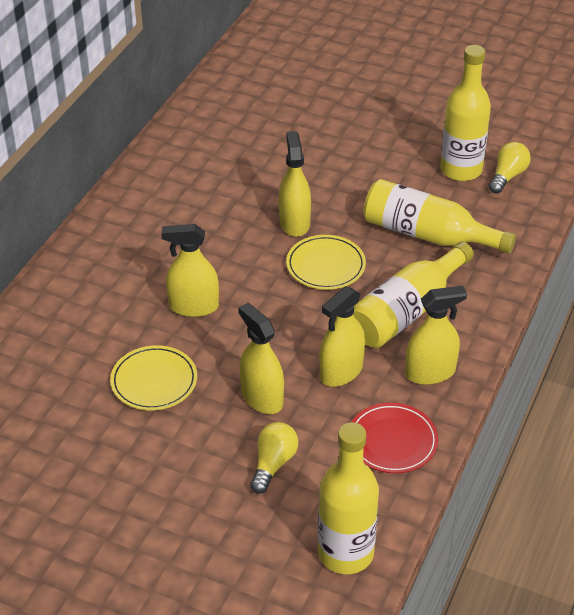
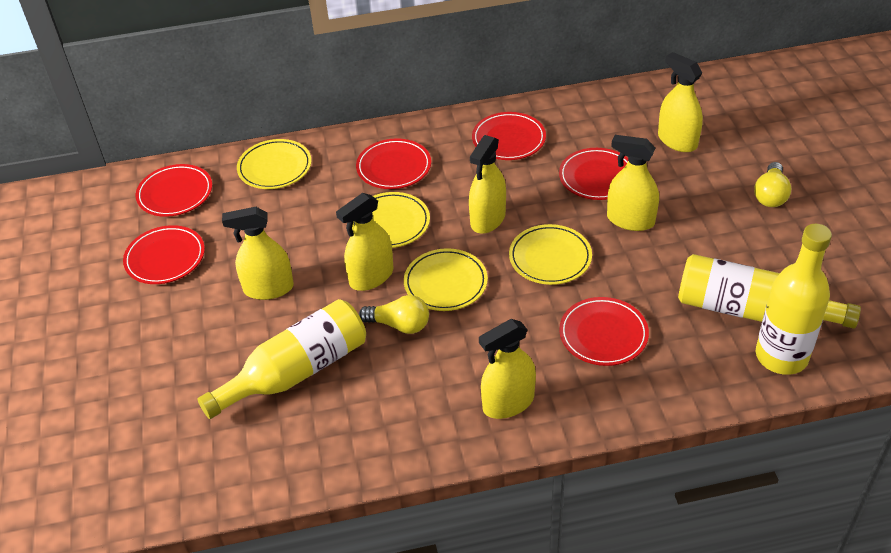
red plate: 1 -> 6
yellow bottle: 4 -> 3
yellow plate: 2 -> 4
yellow spray bottle: 5 -> 6

